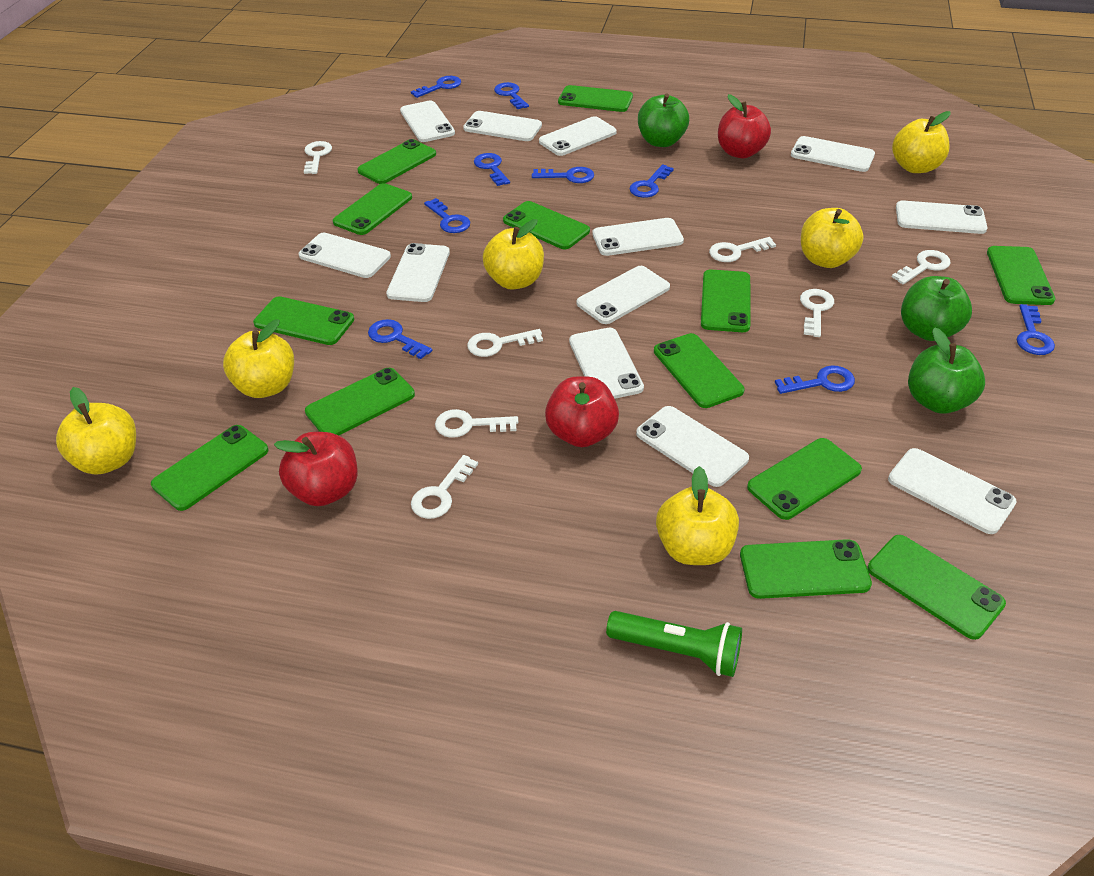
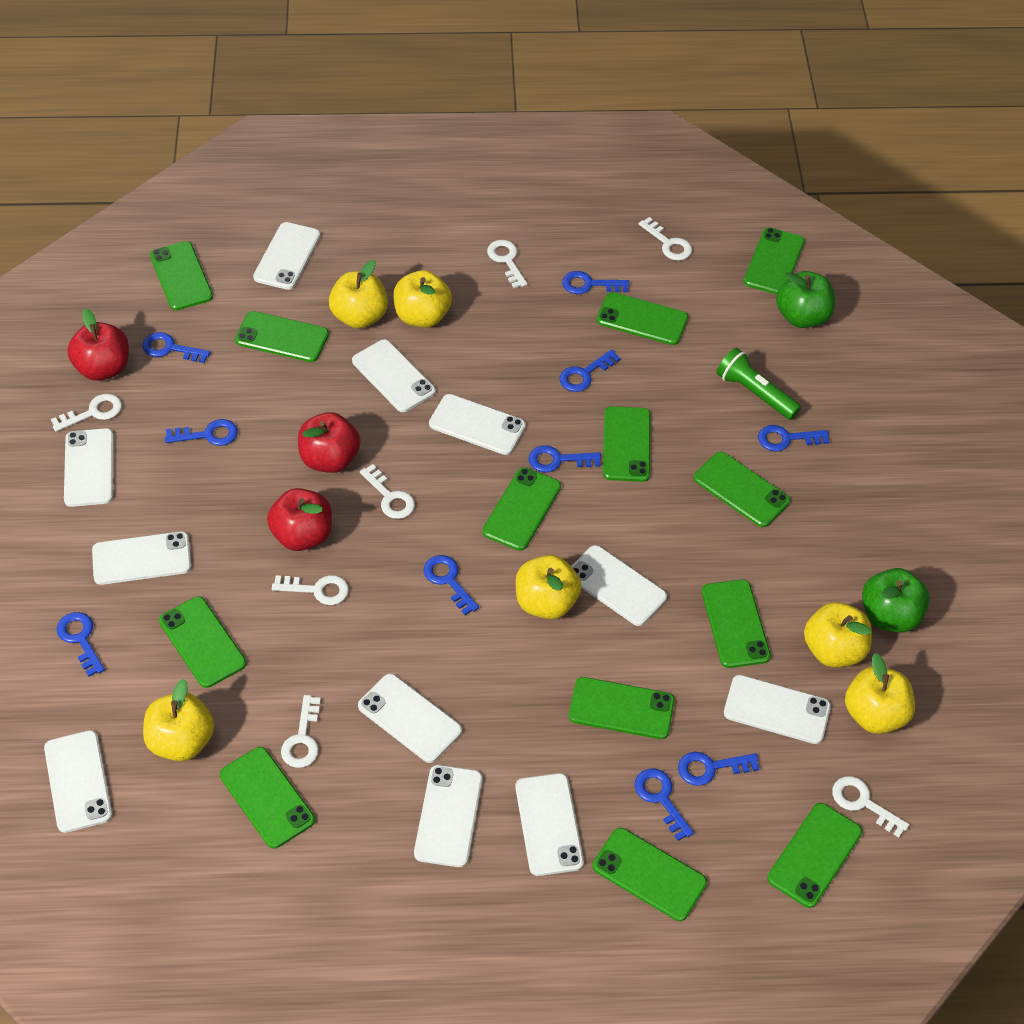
blue key: 9 -> 10
green apple: 3 -> 2
white phone: 12 -> 11

